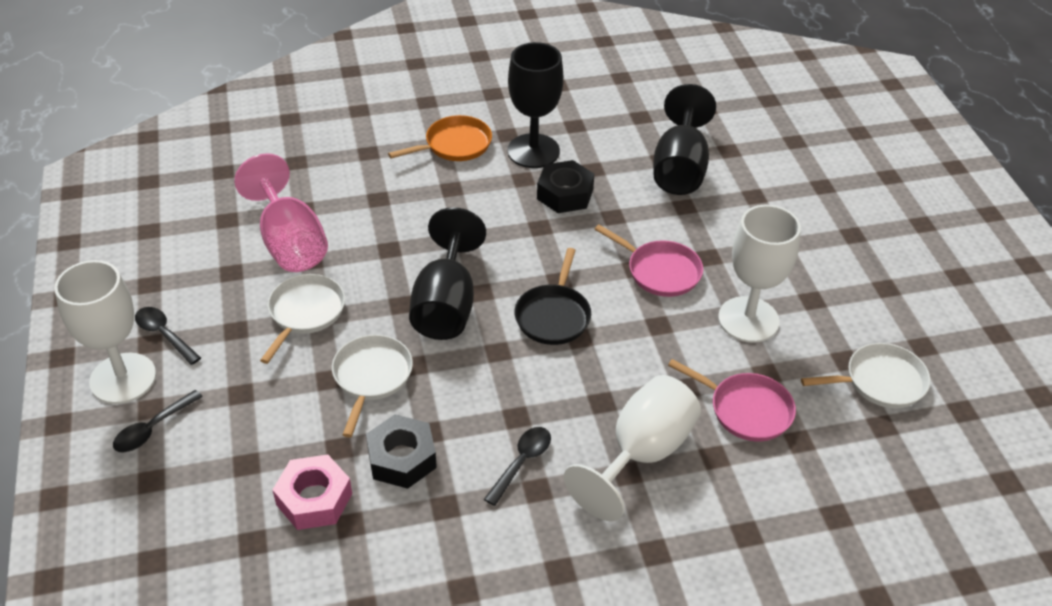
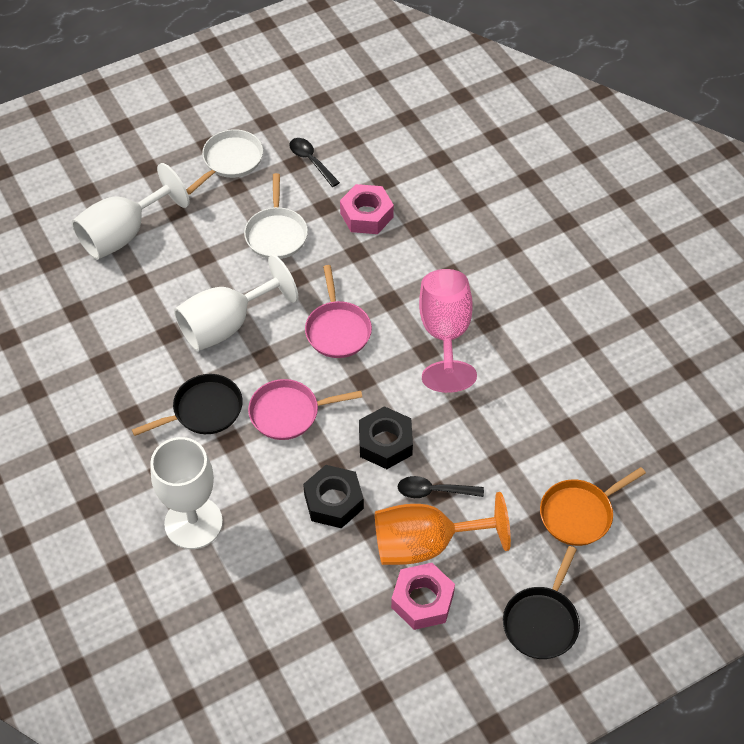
black goblet: 3 -> 0
black pan: 1 -> 2
black spoon: 3 -> 2
orange goblet: 0 -> 1
pink nut: 1 -> 2
white pan: 3 -> 2

